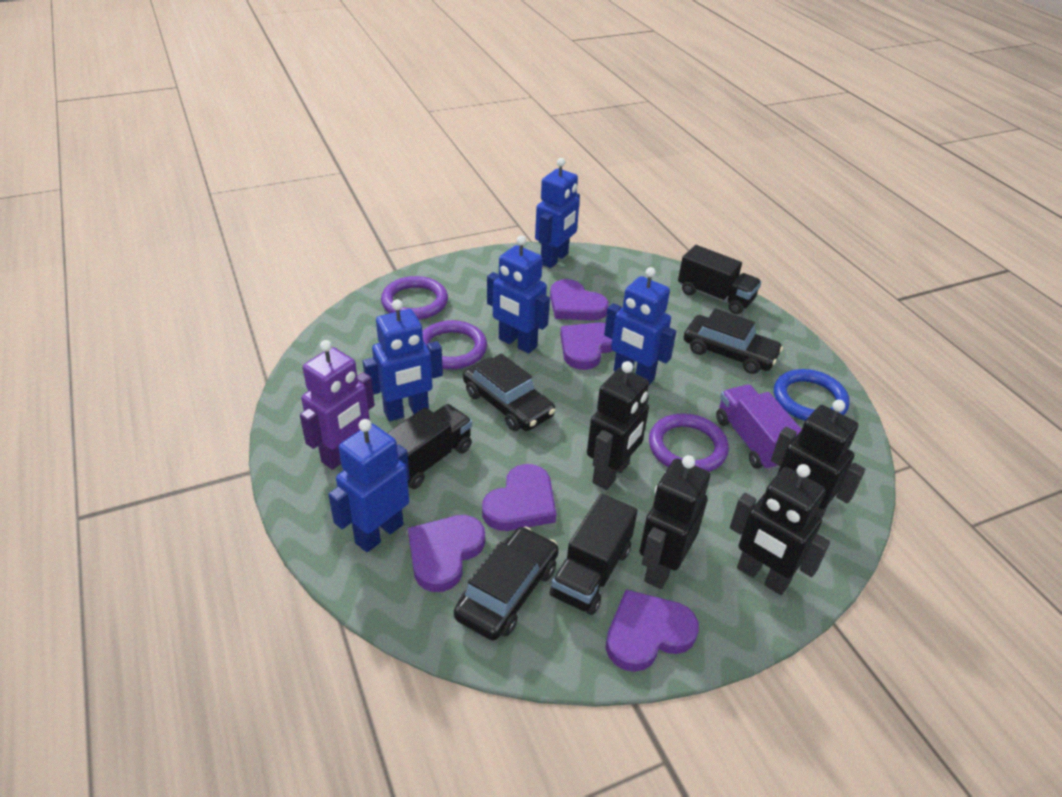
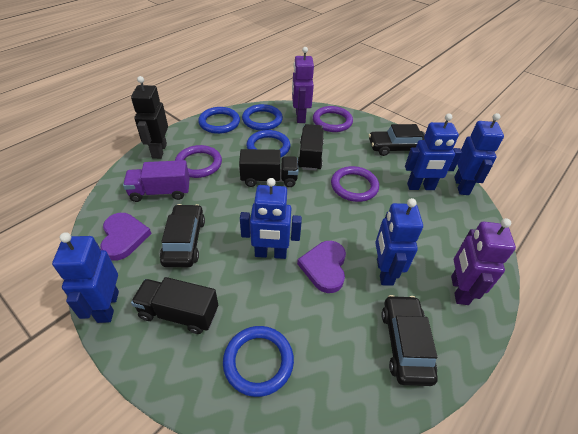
black robot: 4 -> 1
blue ring: 1 -> 4
purple heart: 5 -> 2
purple robot: 1 -> 2

